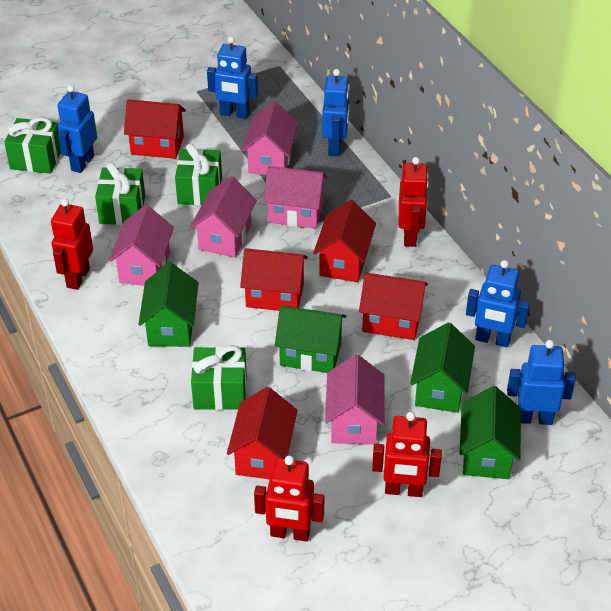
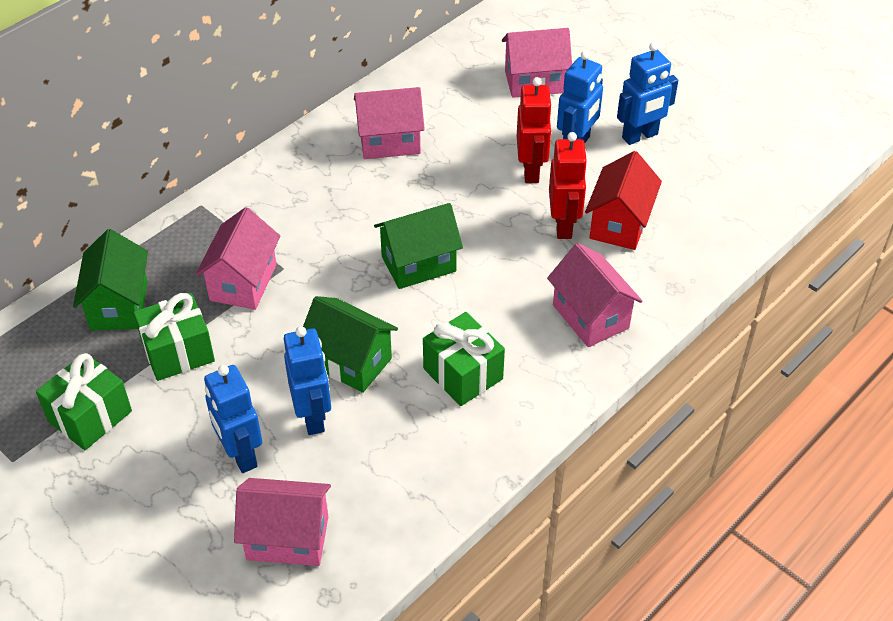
blue robot: 5 -> 4
green gift: 4 -> 3
green house: 4 -> 3
red house: 5 -> 1
red robot: 4 -> 2

